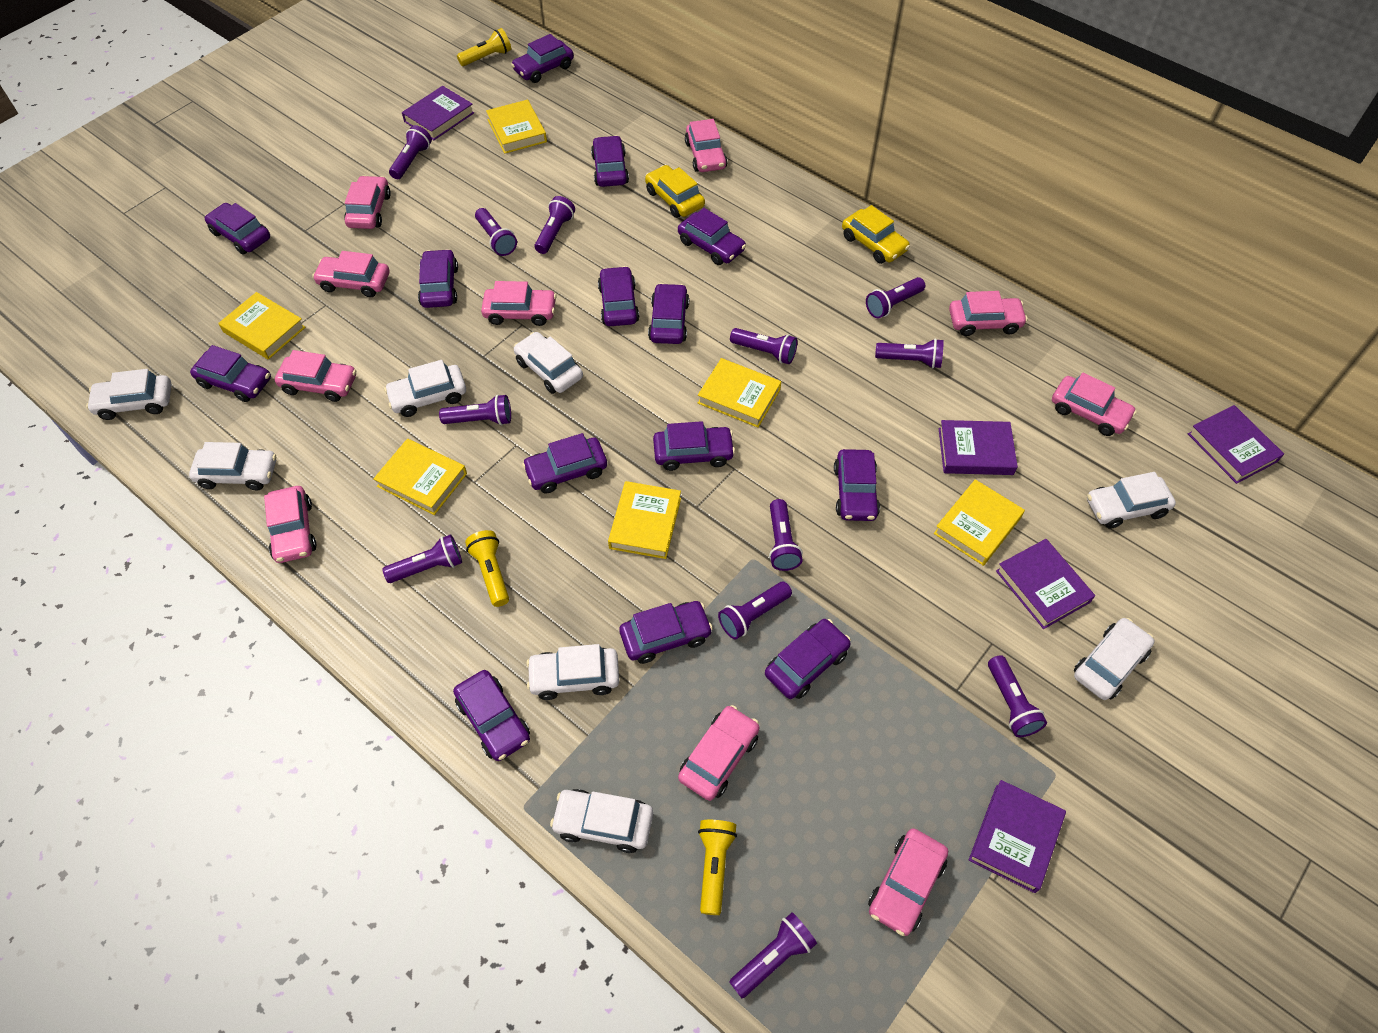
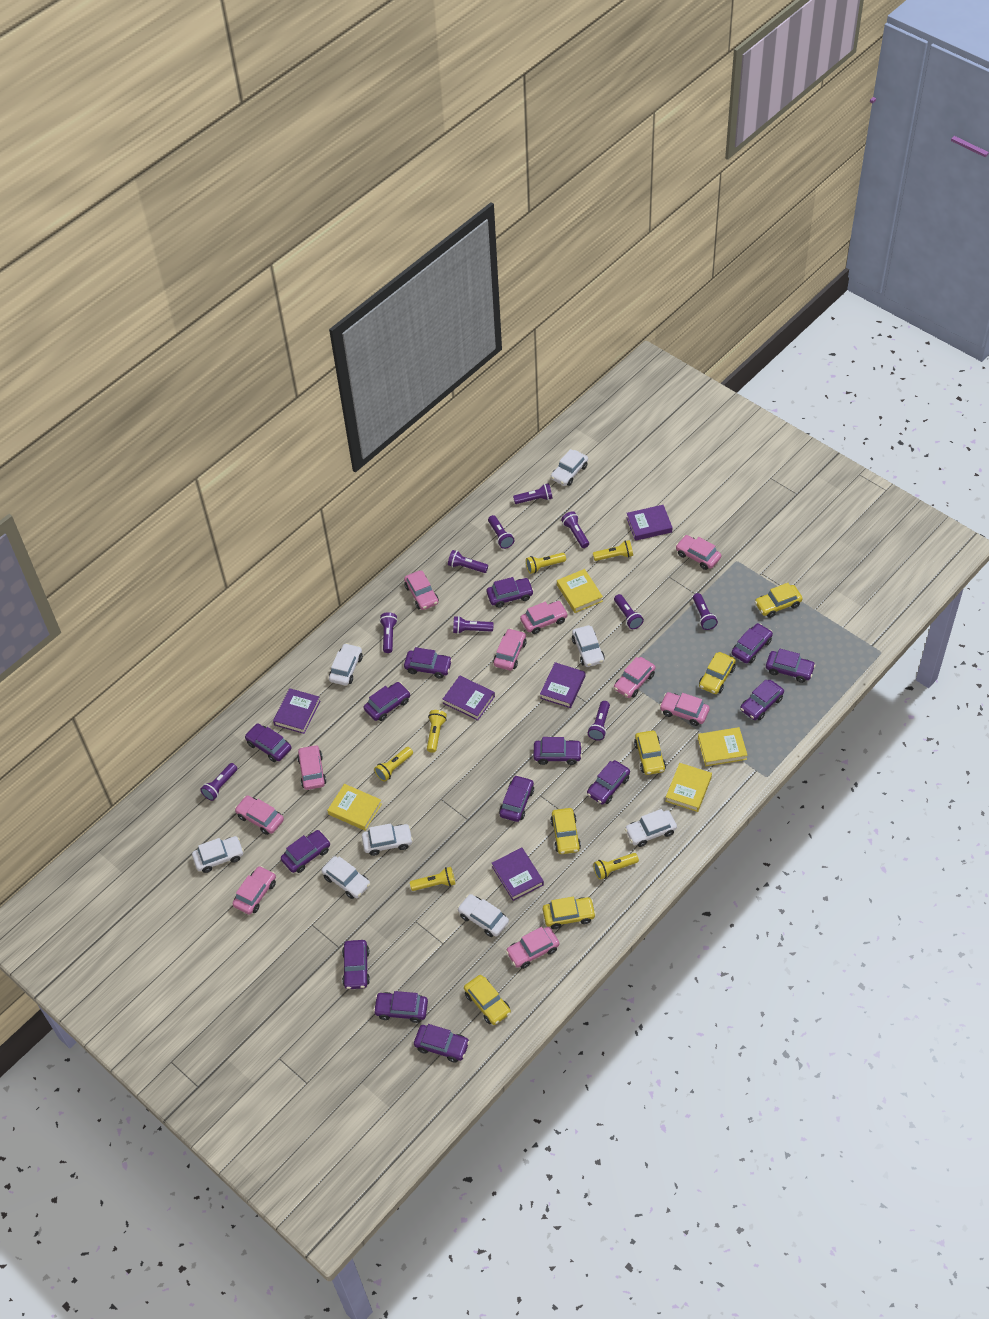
purple flashlight: 12 -> 10
yellow book: 6 -> 4
yellow car: 2 -> 6
yellow flashlight: 3 -> 6

